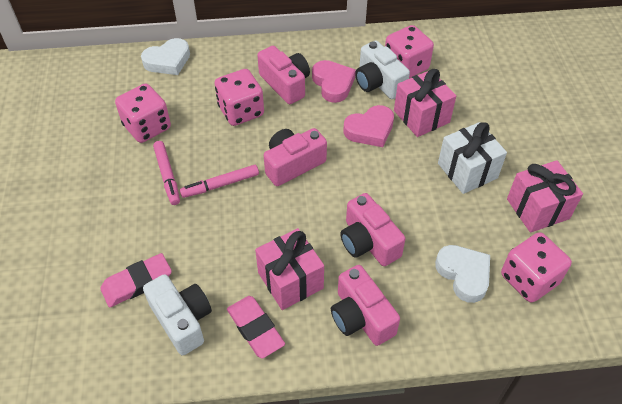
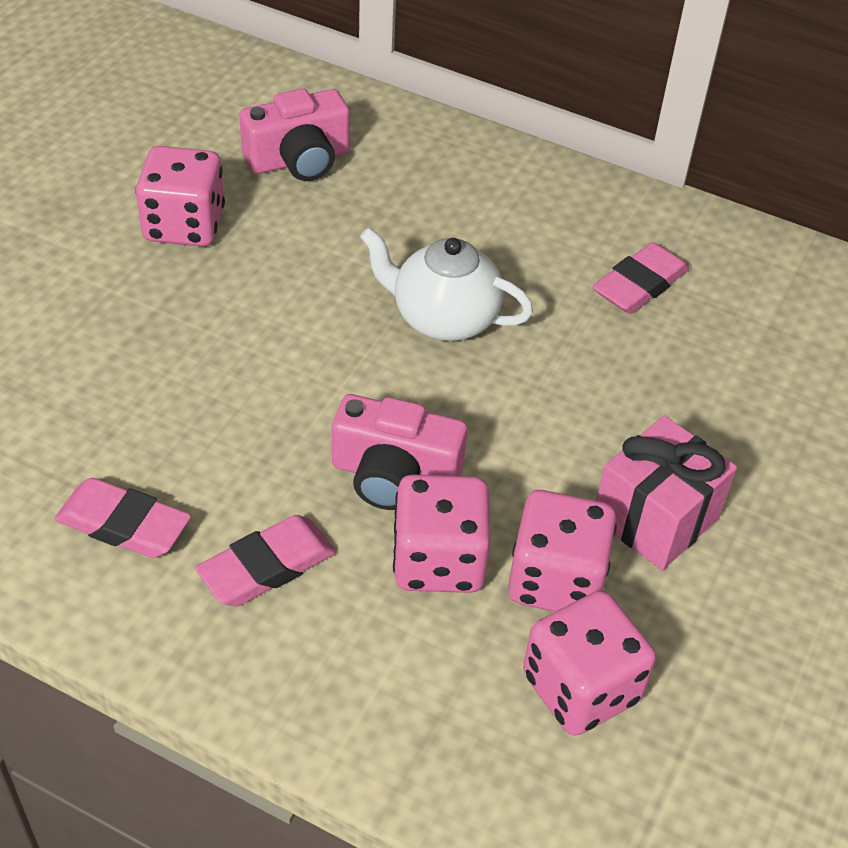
pink camera: 4 -> 2
pink eraser: 2 -> 3
pink gift: 3 -> 1
pink heart: 2 -> 0
pink marker: 2 -> 0
white camera: 2 -> 0
white gift: 1 -> 0
white heart: 2 -> 0
white teapot: 0 -> 1

